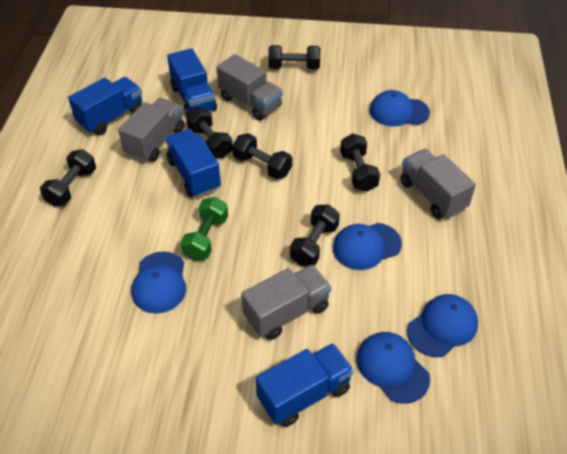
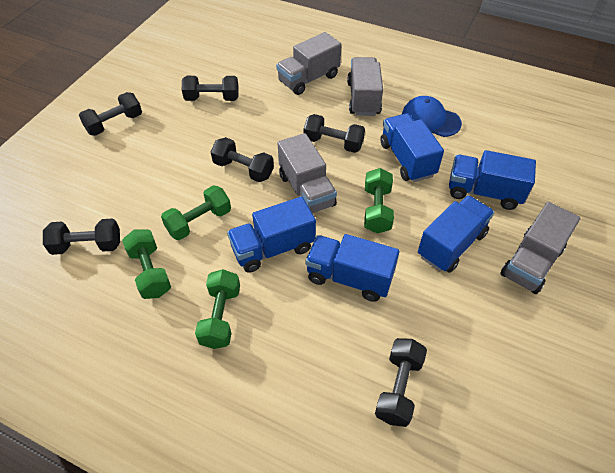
blue cap: 5 -> 1
blue truck: 4 -> 5
green dumbbell: 1 -> 4

